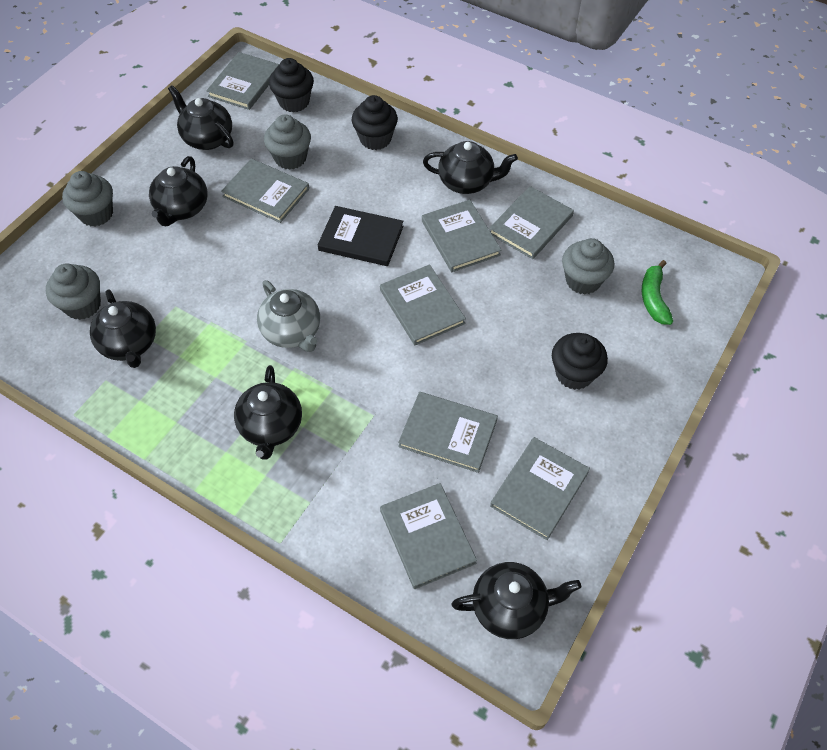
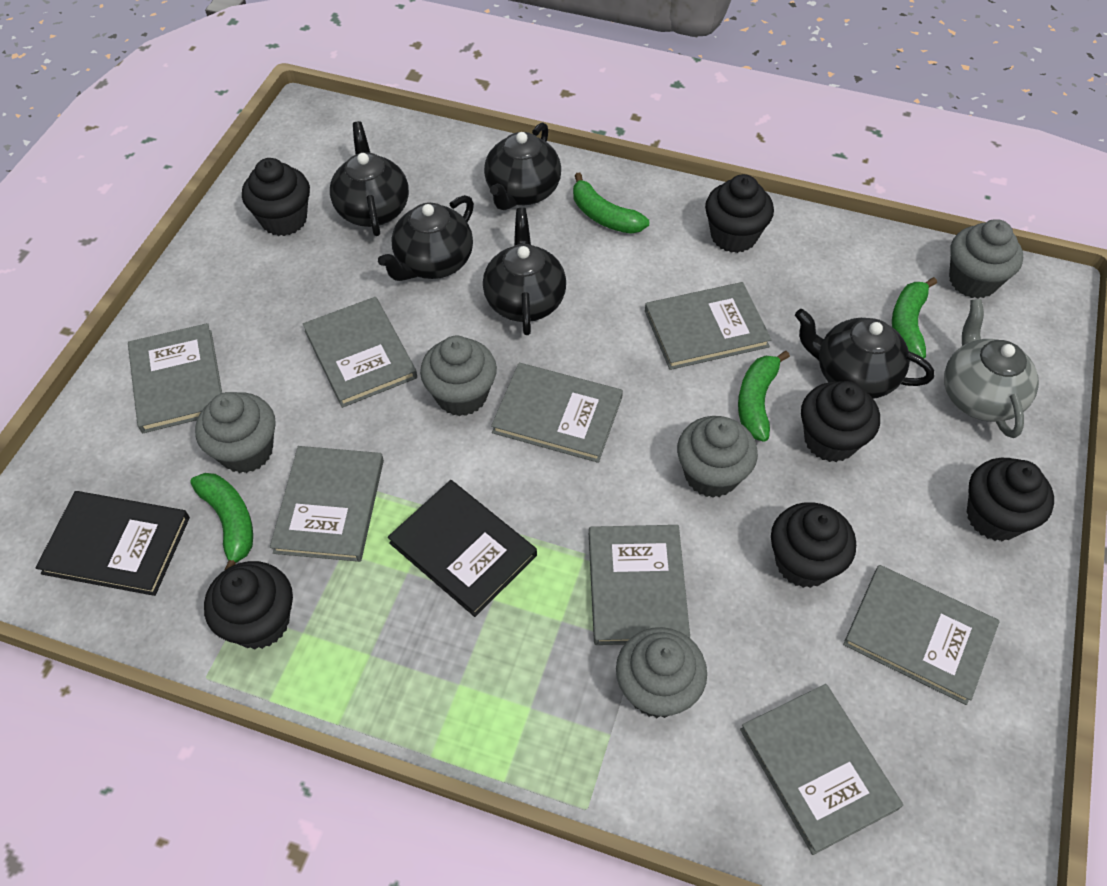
black book: 1 -> 2
black cupcake: 3 -> 6
black teapot: 6 -> 5
green banana: 1 -> 4
grey cupcake: 4 -> 5

